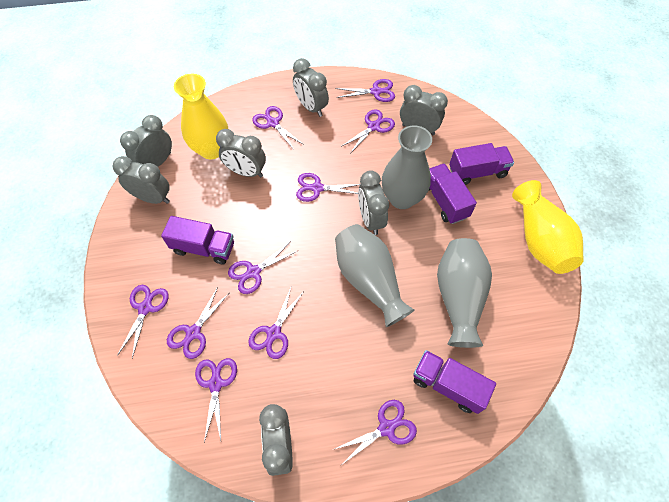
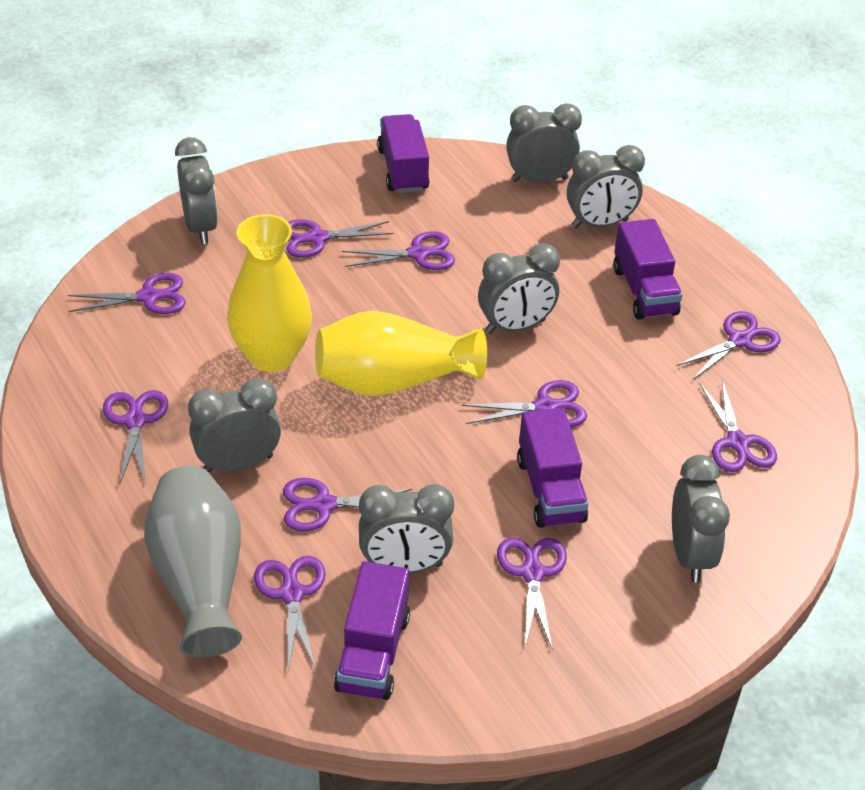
grey vase: 3 -> 1

